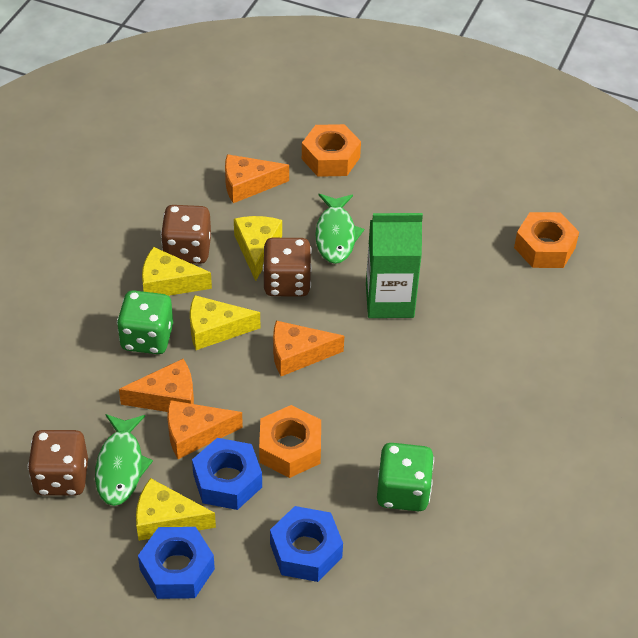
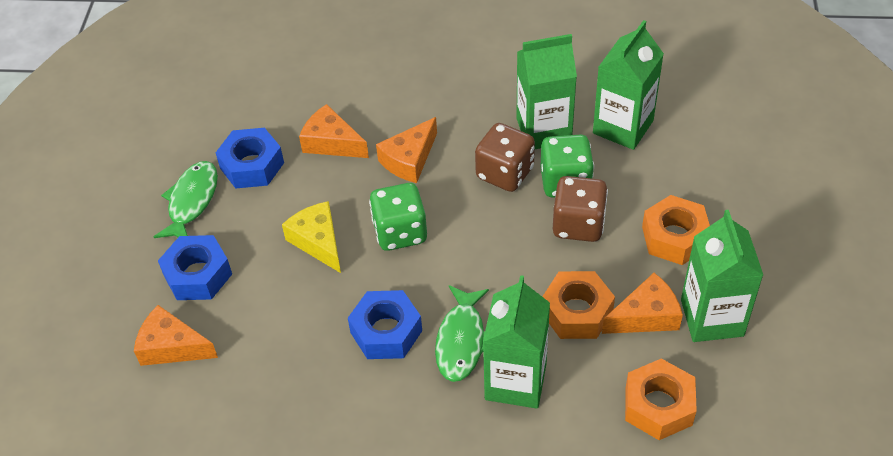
brown dice: 3 -> 2
green carton: 1 -> 4
yellow cheese: 4 -> 1

